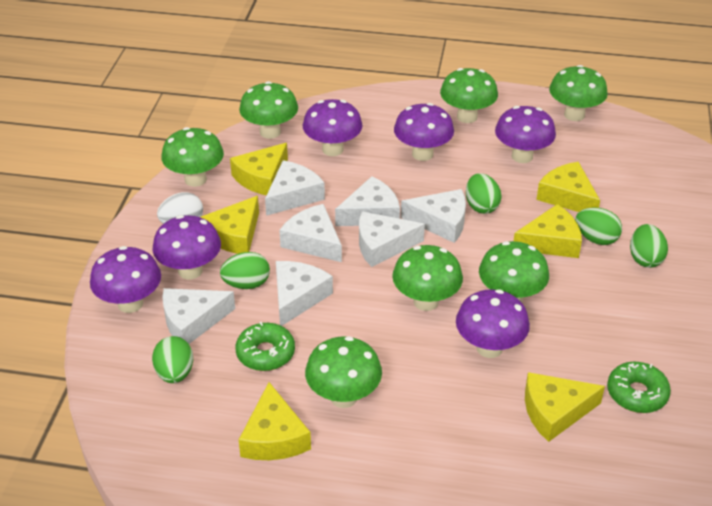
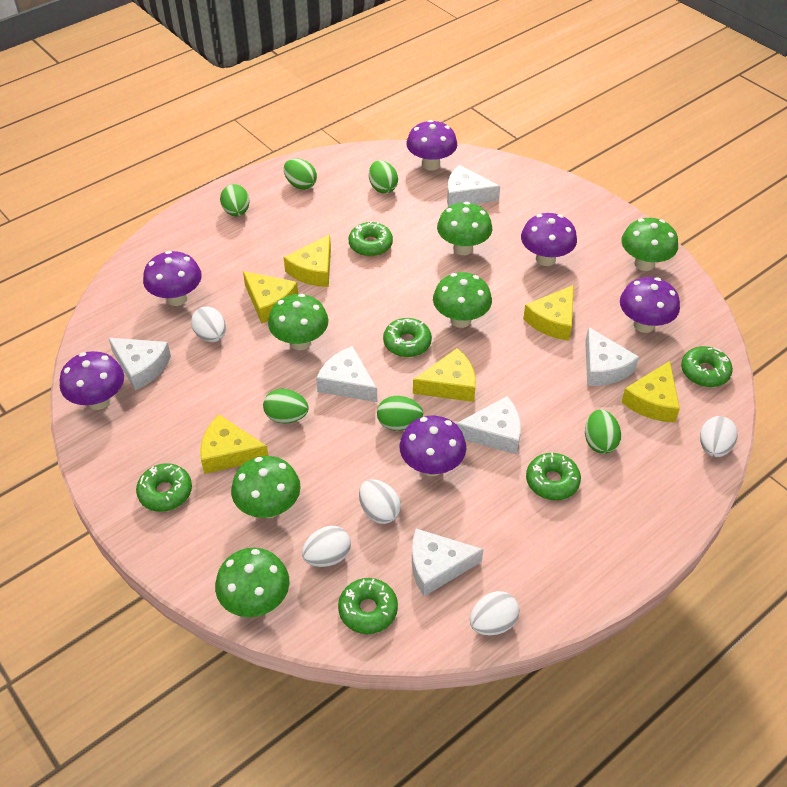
green donut: 2 -> 6
green egg: 5 -> 6
green mushroom: 7 -> 6
white cheese: 7 -> 6
white egg: 1 -> 5

